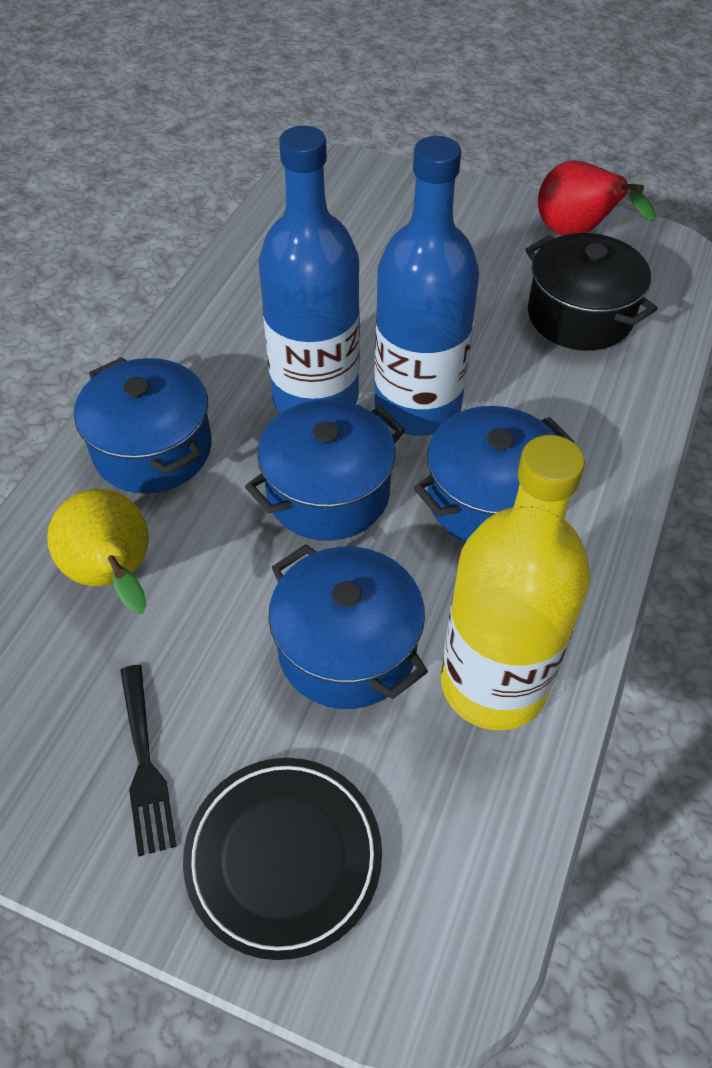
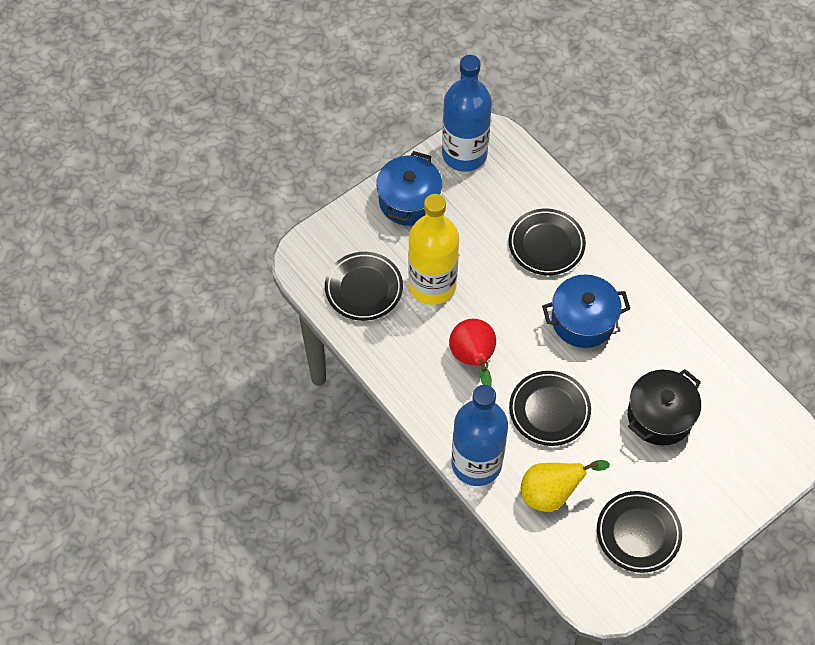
black fork: 1 -> 0
black plate: 1 -> 4
blue pot: 4 -> 2

